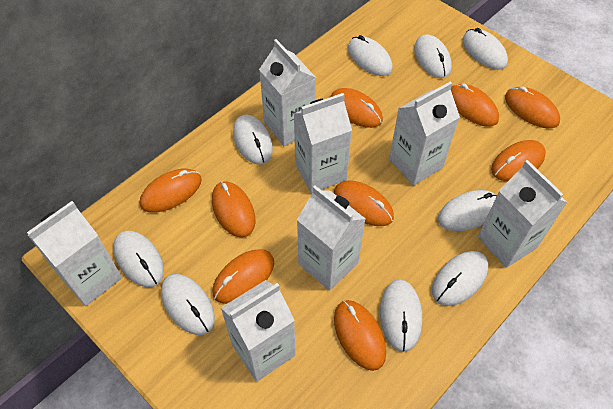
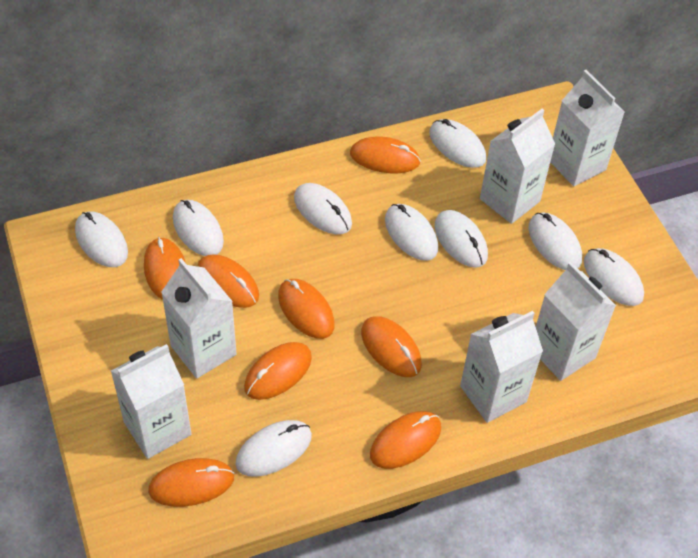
orange mouse: 9 -> 8
white carton: 7 -> 6

